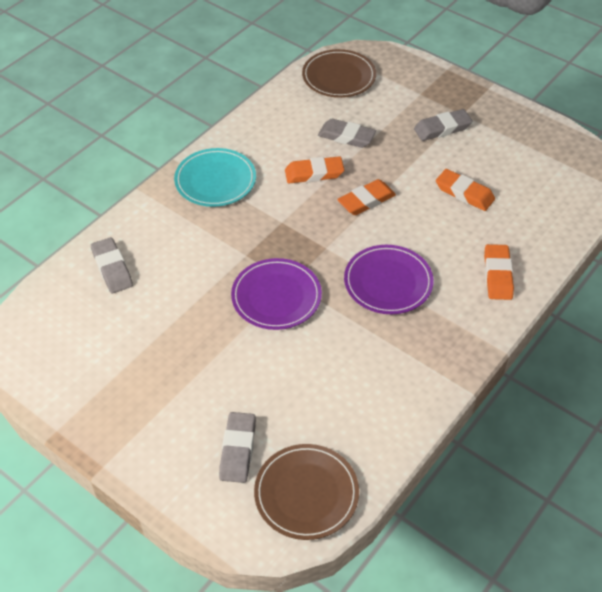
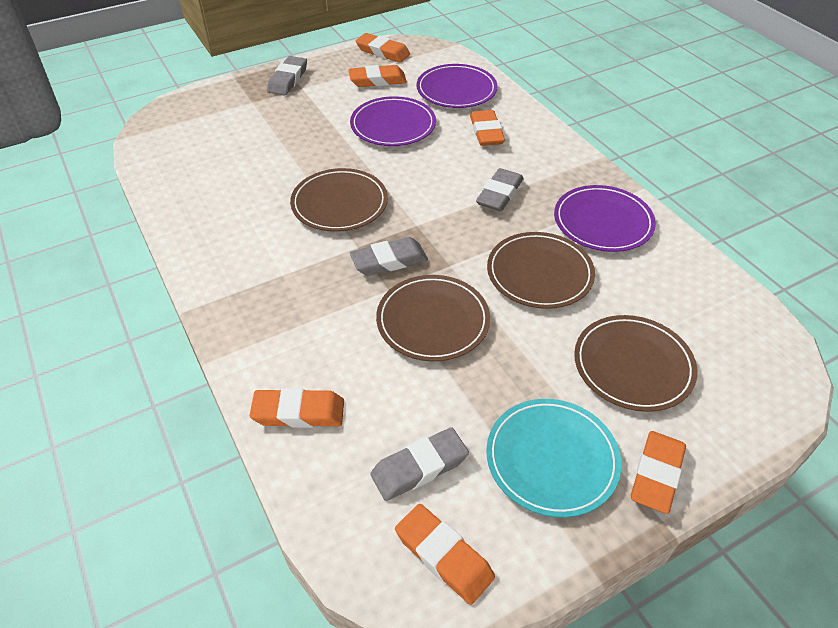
brown plate: 2 -> 4
orange eraser: 4 -> 6
purple plate: 2 -> 3

